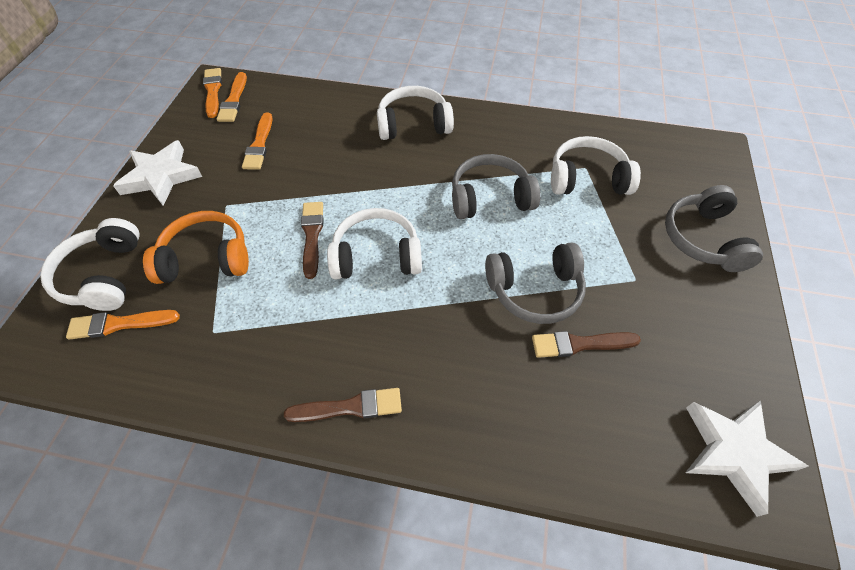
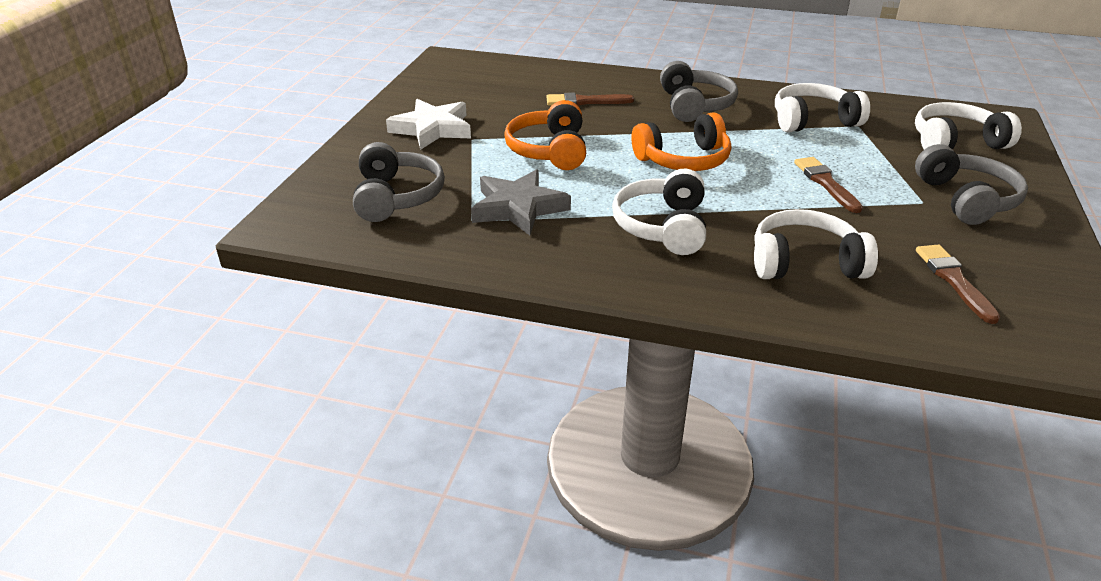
grey star: 0 -> 1
orange brush: 4 -> 0
orange headphones: 1 -> 2
white star: 2 -> 1

